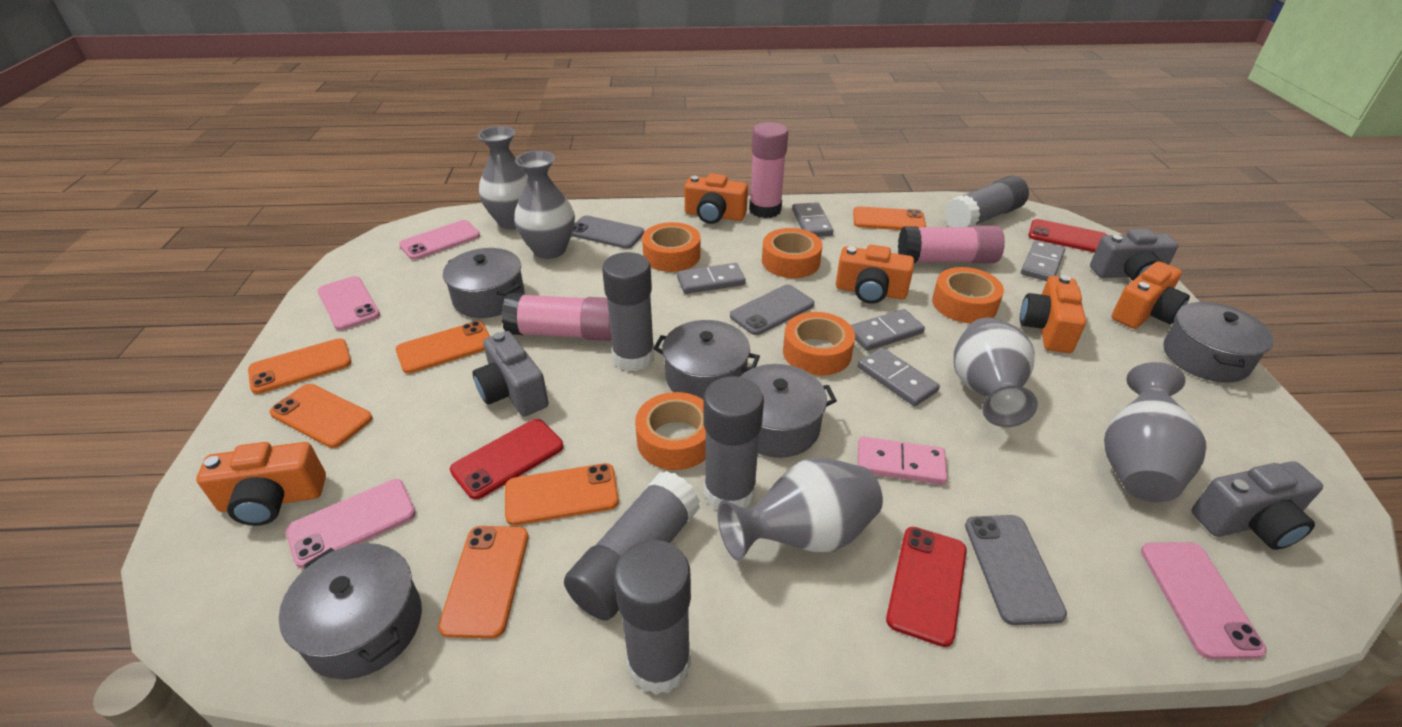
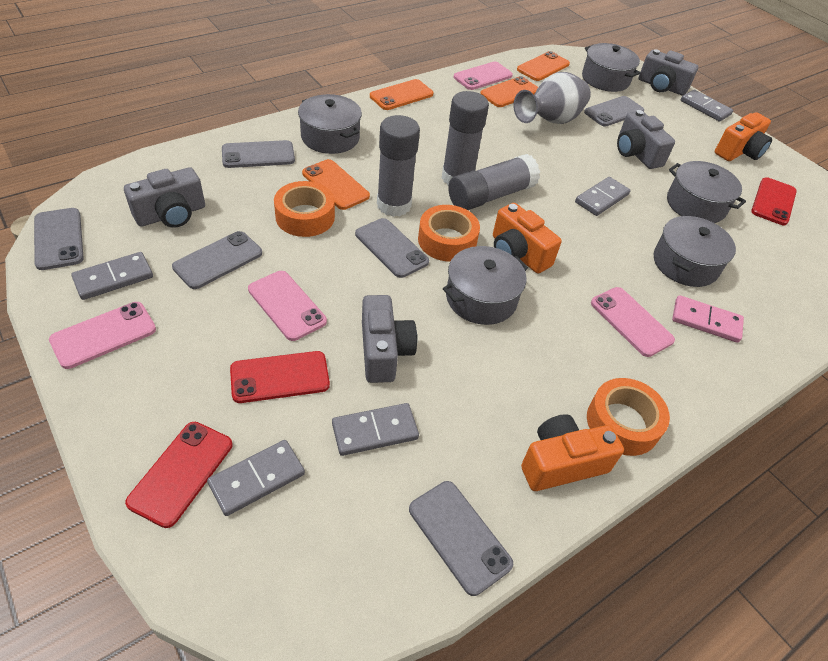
grey camera: 3 -> 4
grey glue stick: 5 -> 3
grey phone: 3 -> 6
grey vase: 5 -> 1
orange camera: 5 -> 3
orange phone: 6 -> 4
orange tape: 5 -> 3
pink glue stick: 3 -> 0

